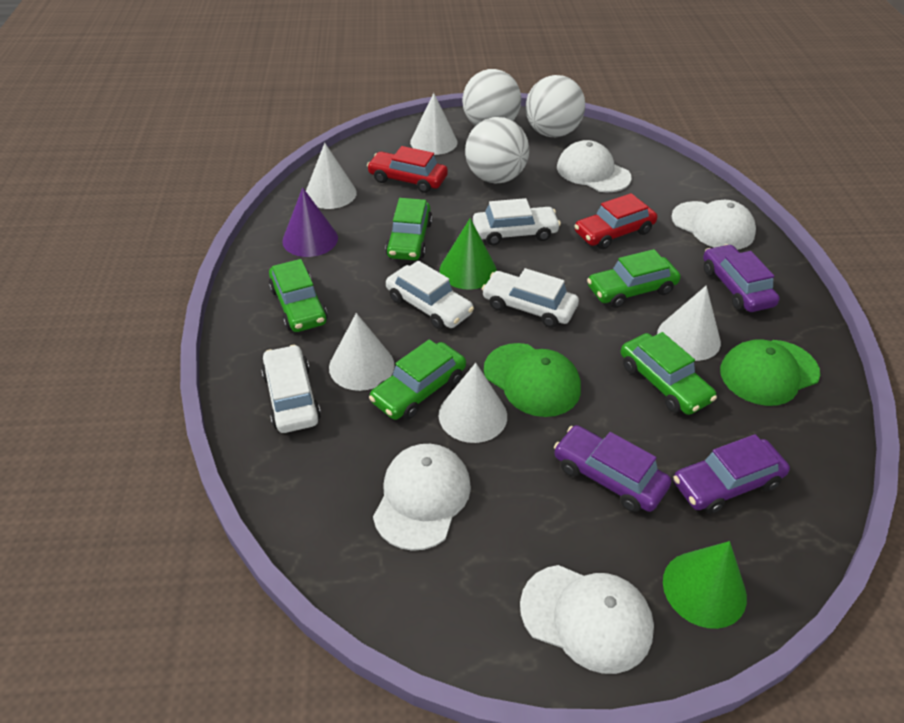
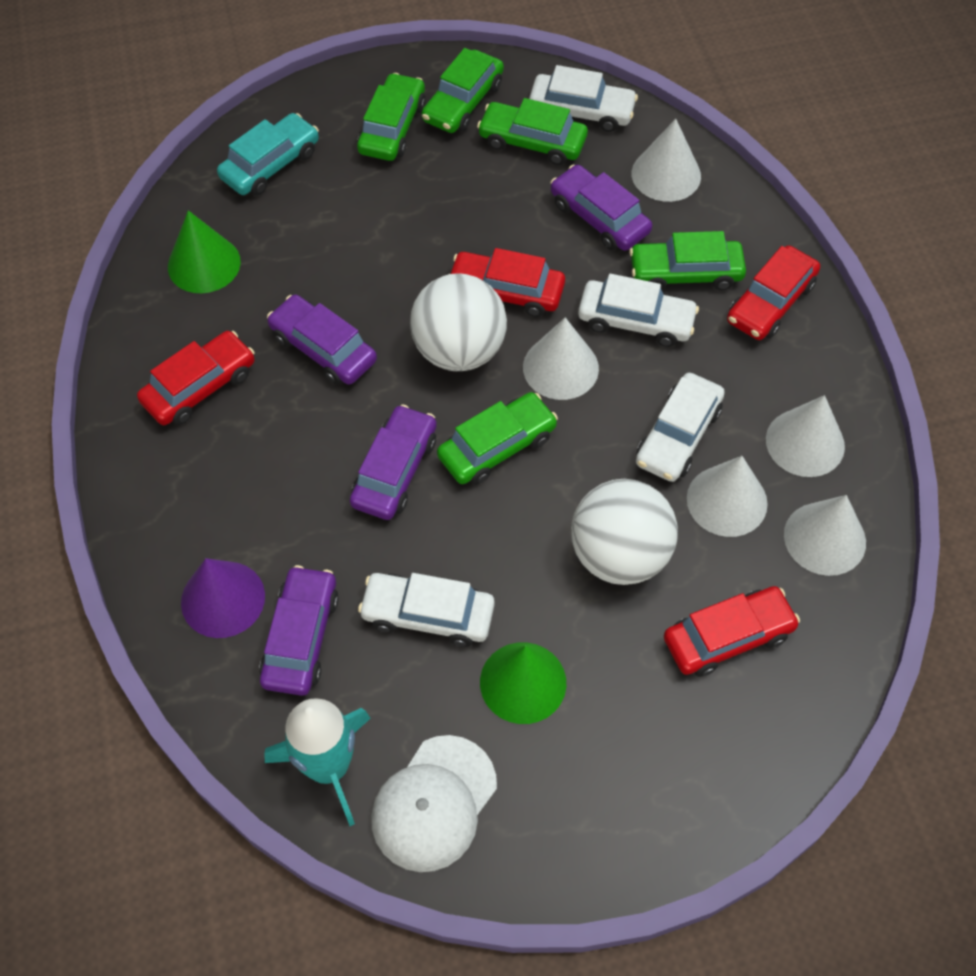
green cap: 2 -> 0
purple car: 3 -> 4
red car: 2 -> 4
turquoise car: 0 -> 1
turquoise rocket: 0 -> 1
white ball: 3 -> 2
white cap: 4 -> 1

